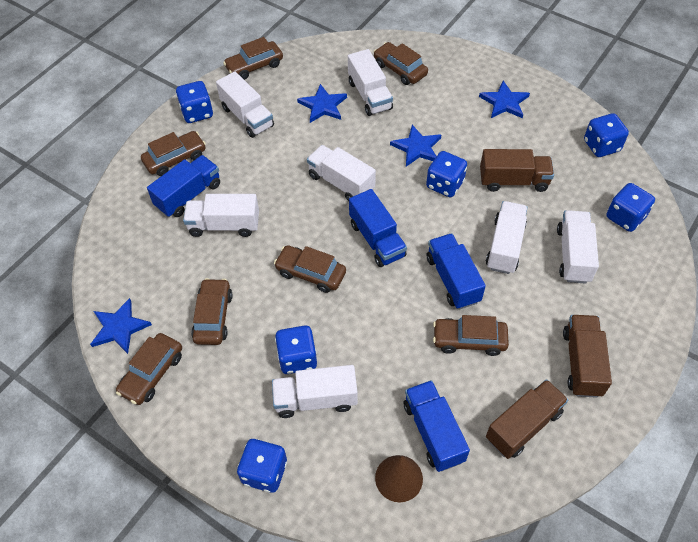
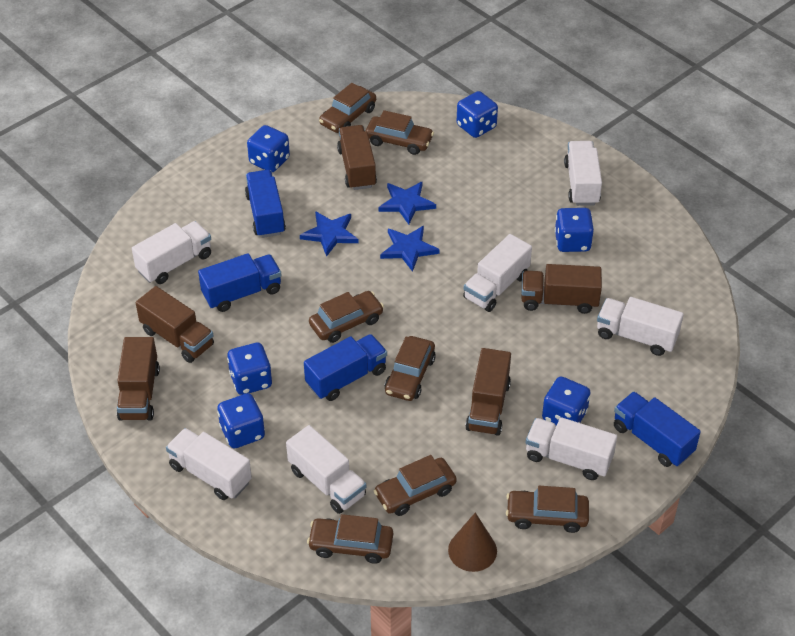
blue star: 4 -> 3
brown truck: 3 -> 5

